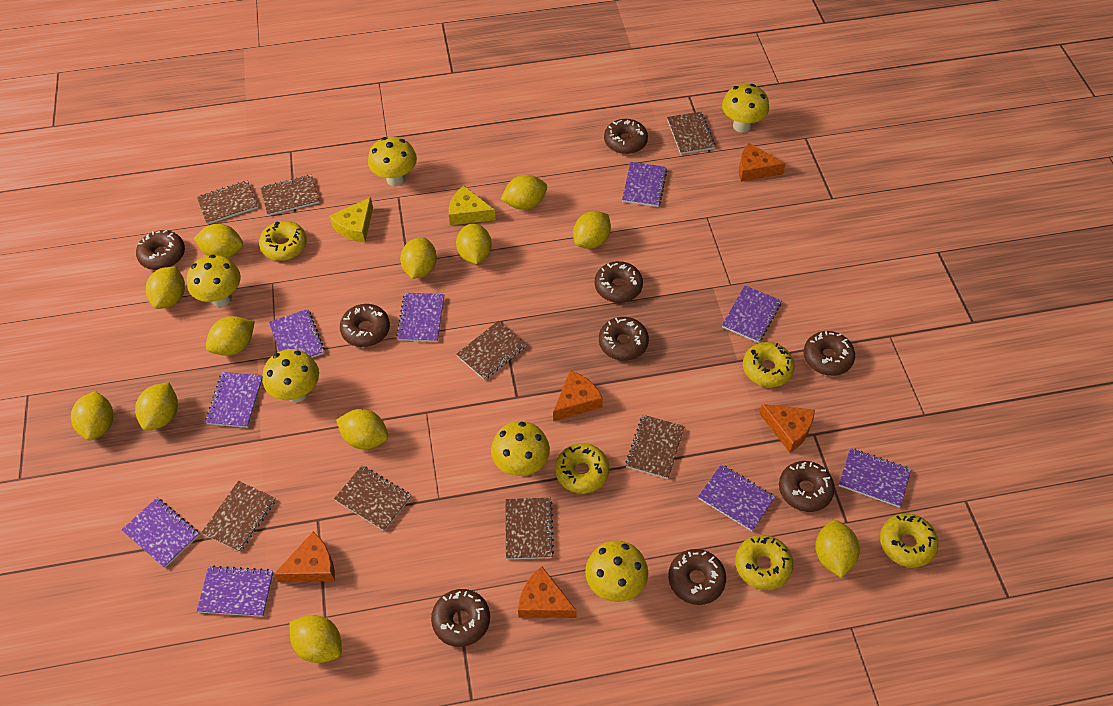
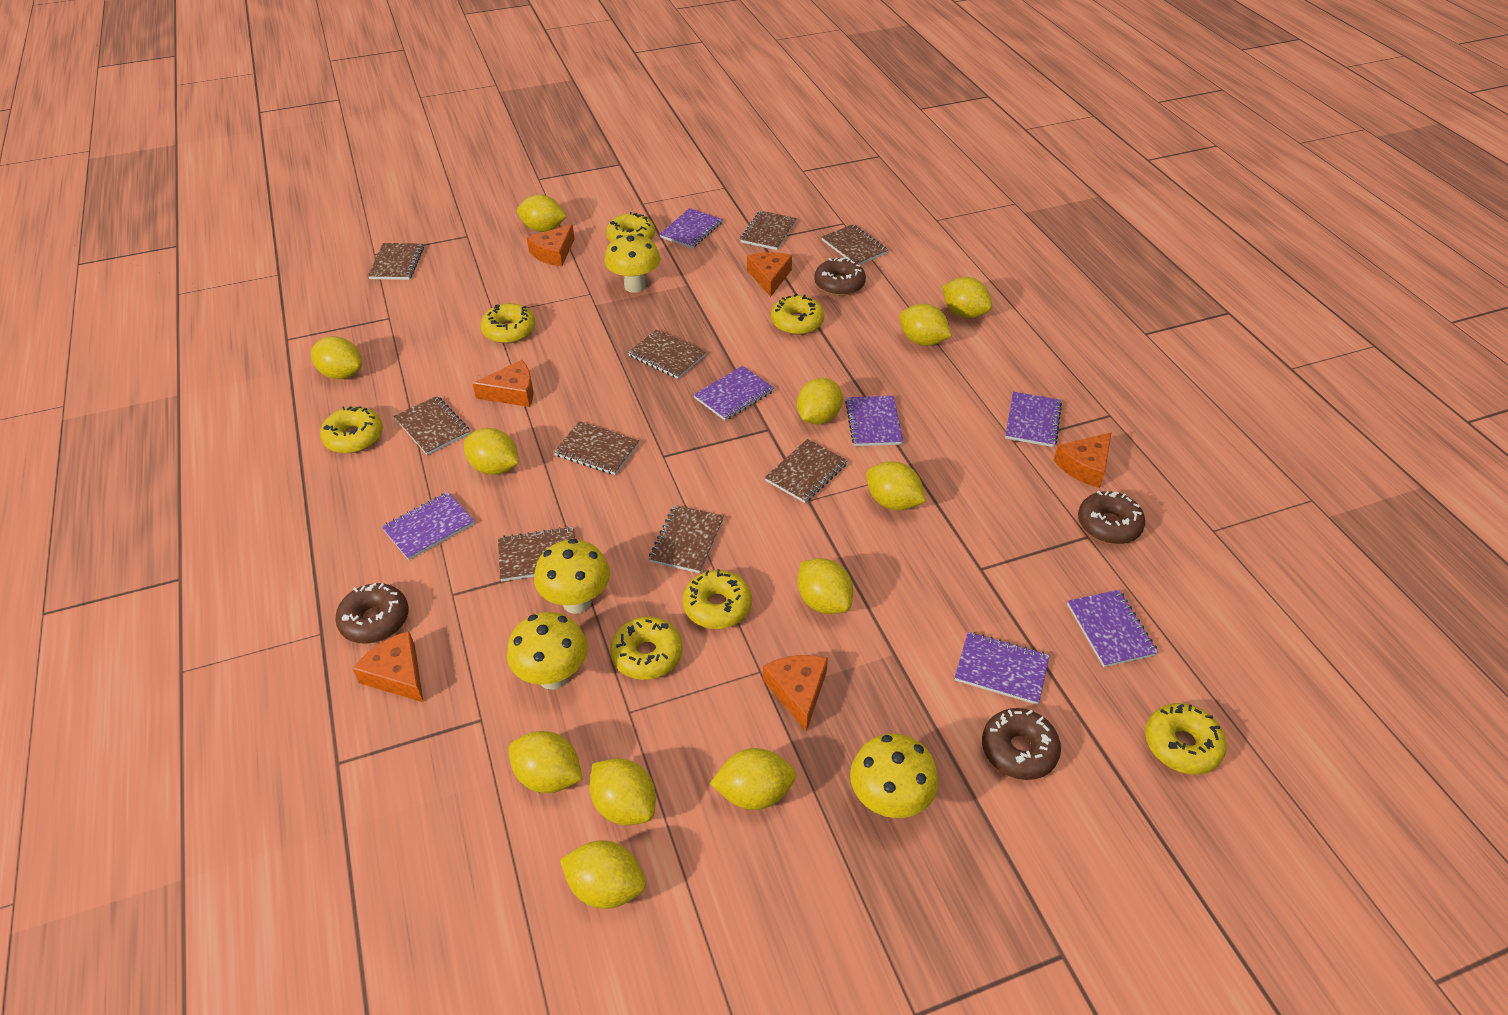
brown donut: 9 -> 4
brown notebook: 8 -> 9
orange cheese: 5 -> 6
purple notebook: 9 -> 7
yellow cheese: 2 -> 0
yellow donut: 5 -> 7
yellow mushroom: 6 -> 4

